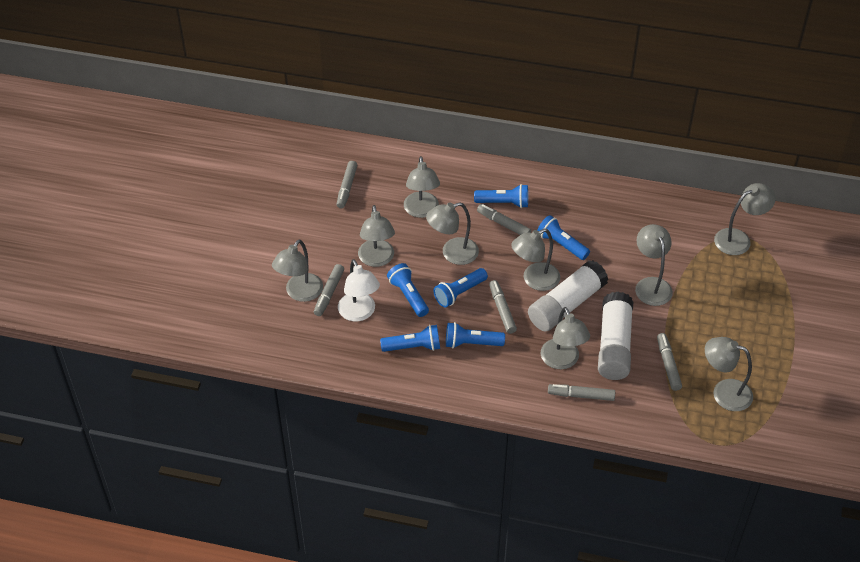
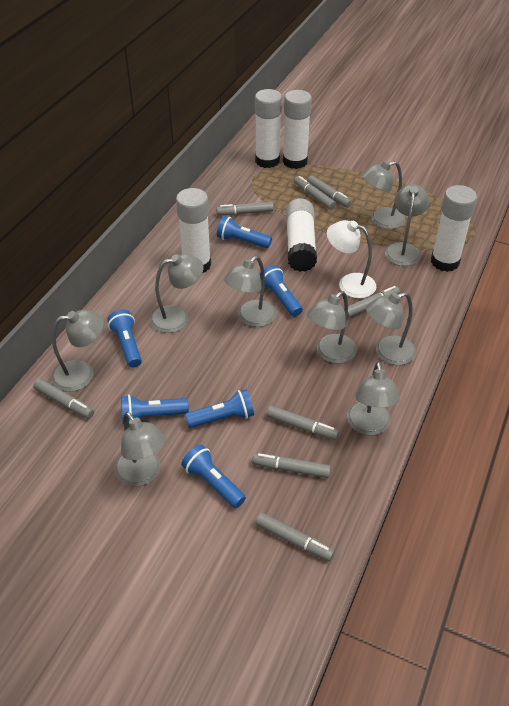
grey marker: 6 -> 8
white glue stick: 2 -> 5

